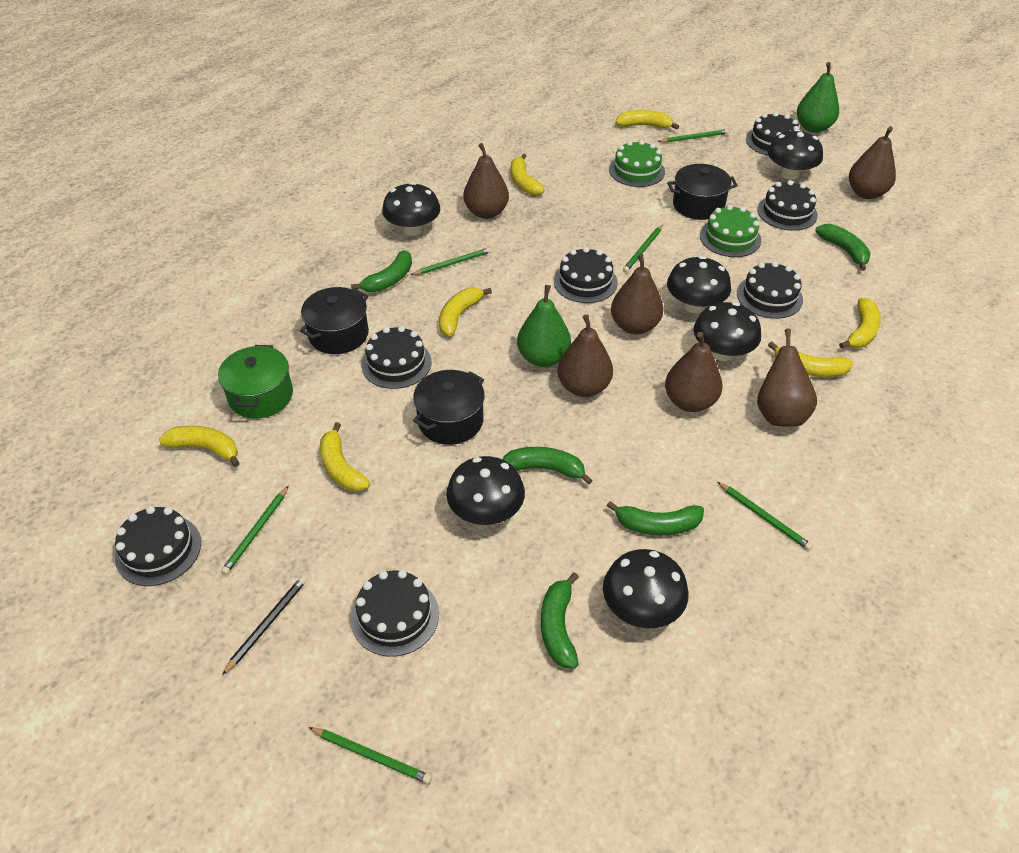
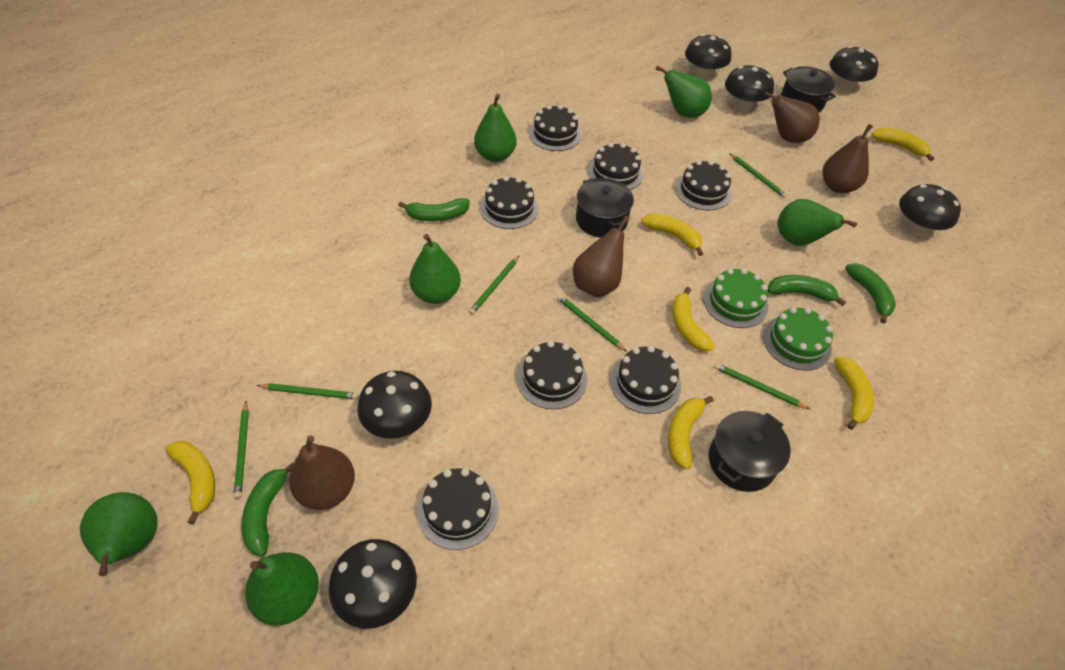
black pencil: 1 -> 0
brown pear: 6 -> 4
green banana: 5 -> 4
green pear: 2 -> 6
green pot: 1 -> 0
yellow banana: 7 -> 6

